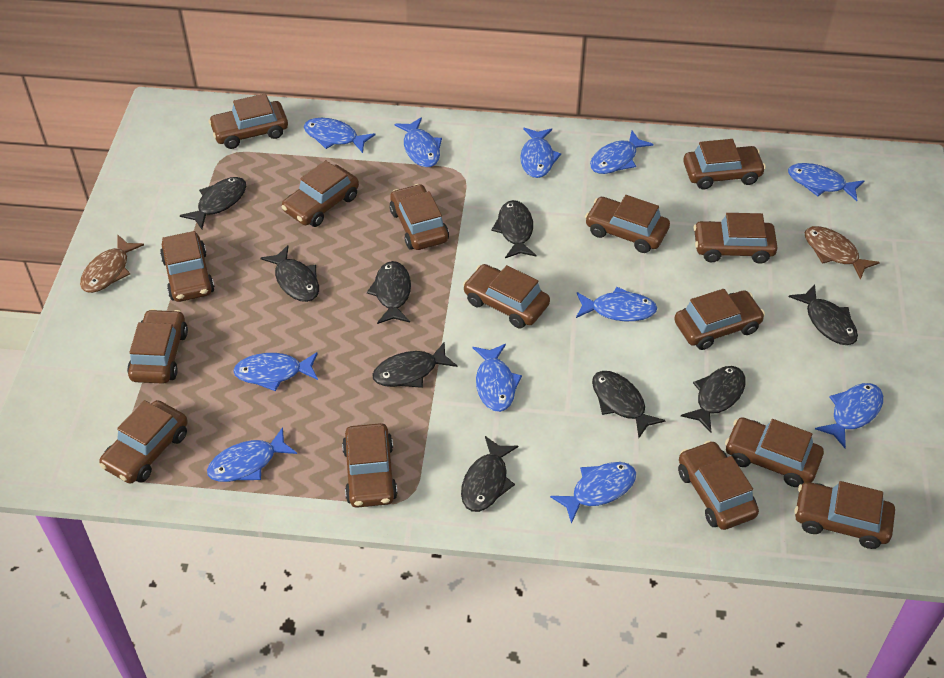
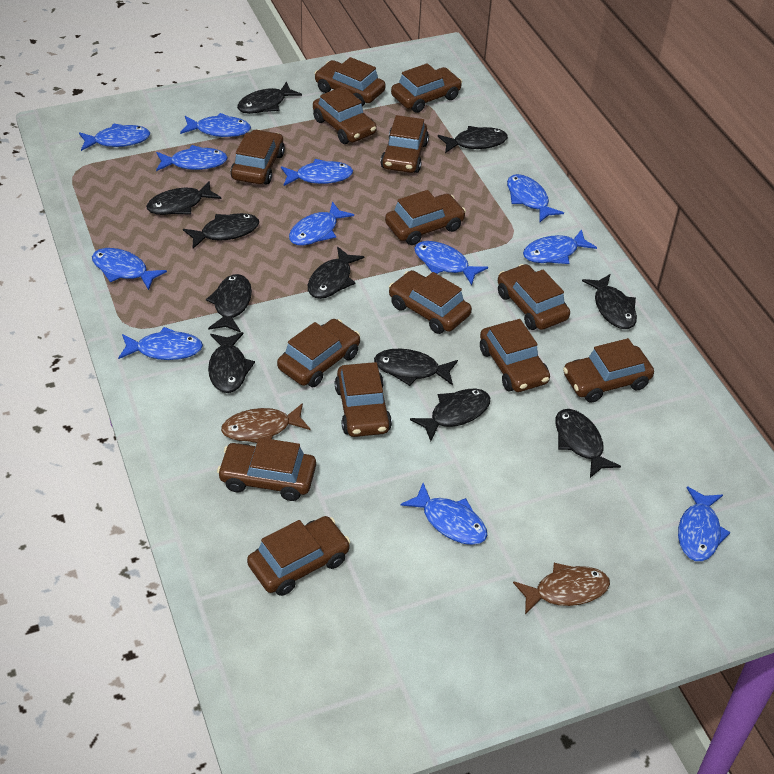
black fish: 9 -> 11
blue fish: 11 -> 12
brown car: 15 -> 14

